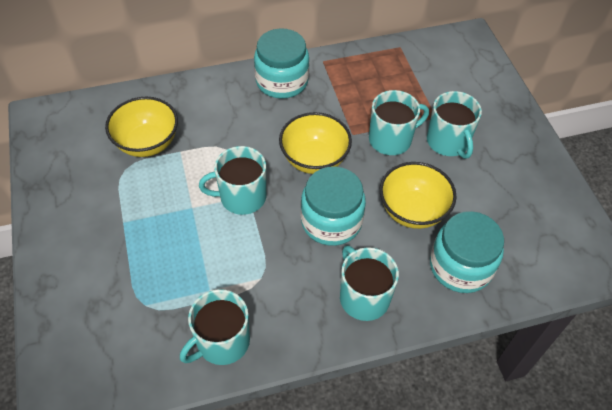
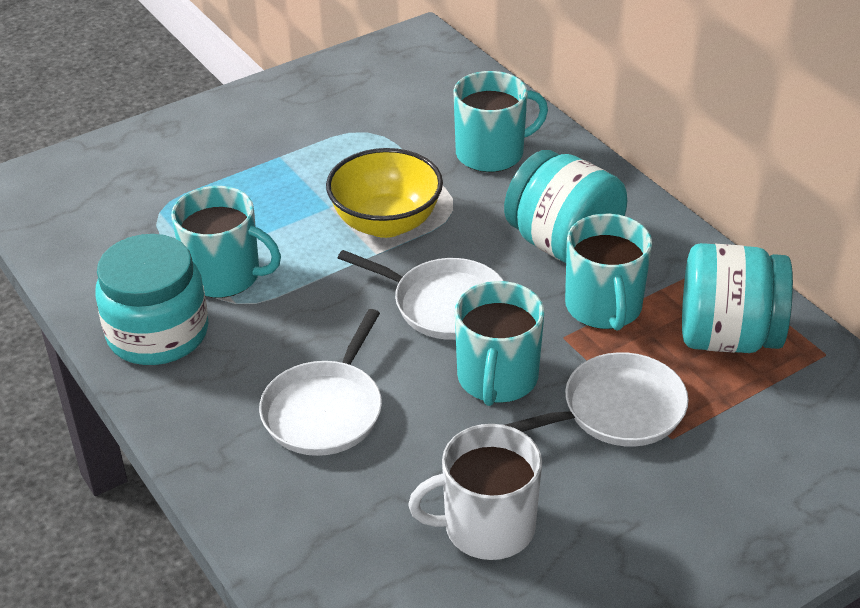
turquoise mug: 5 -> 4
white mug: 0 -> 1
white pan: 0 -> 3
yellow bowl: 3 -> 1

